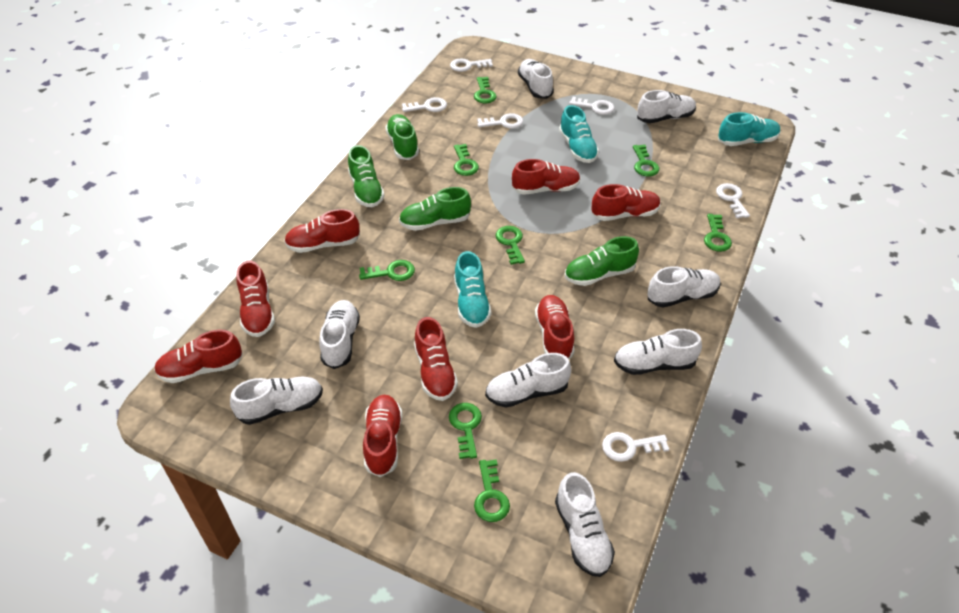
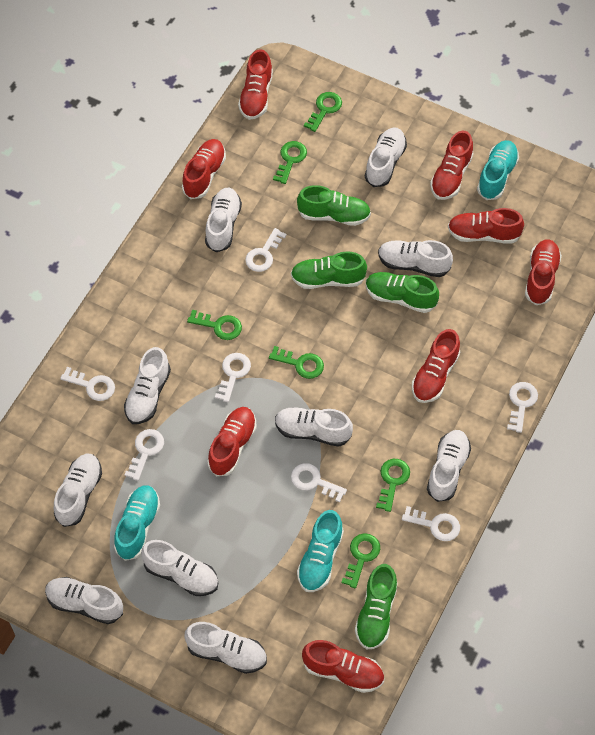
green key: 8 -> 6
white key: 6 -> 7
white shoe: 8 -> 10

